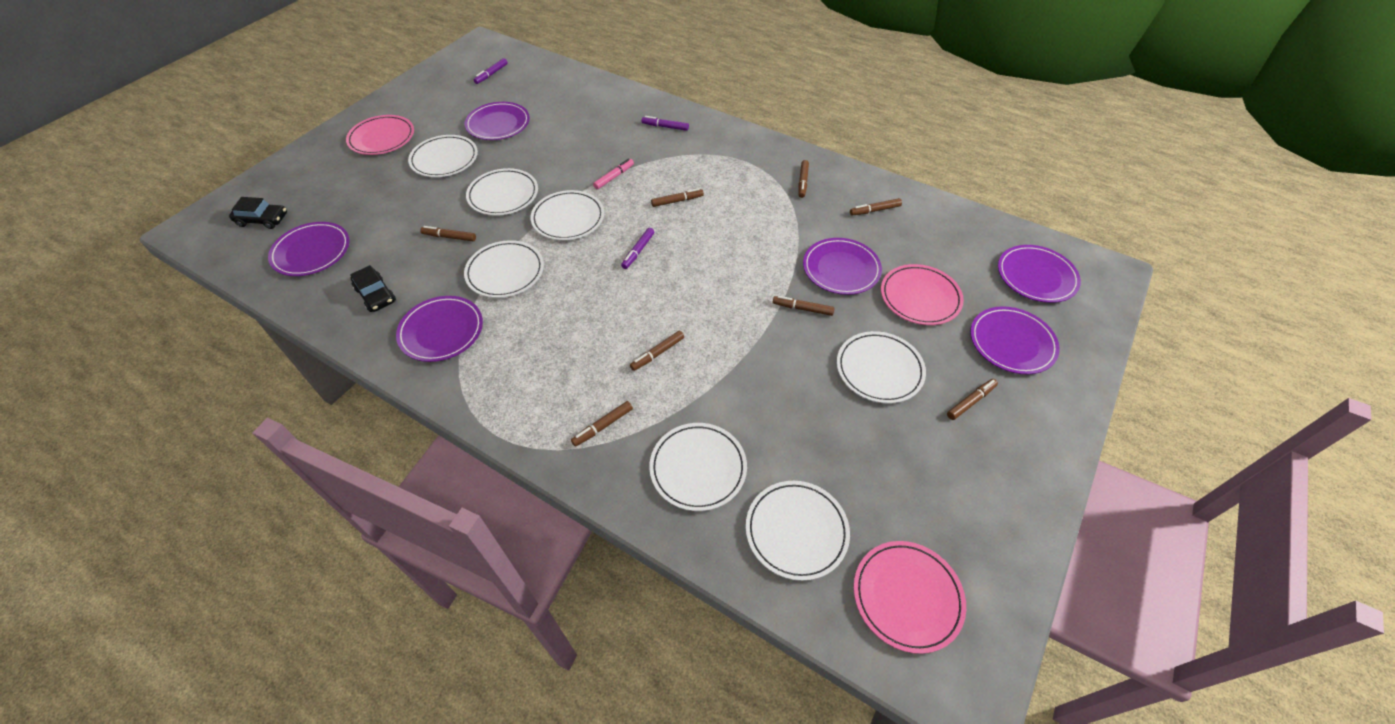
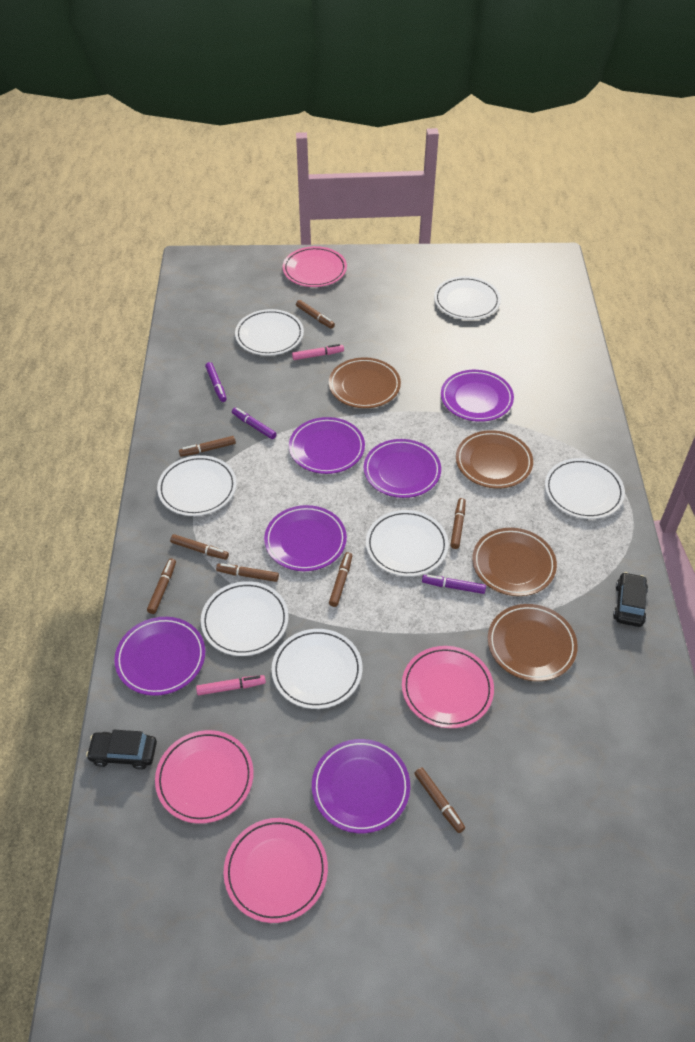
brown plate: 0 -> 4
pink marker: 1 -> 2
pink plate: 3 -> 4

